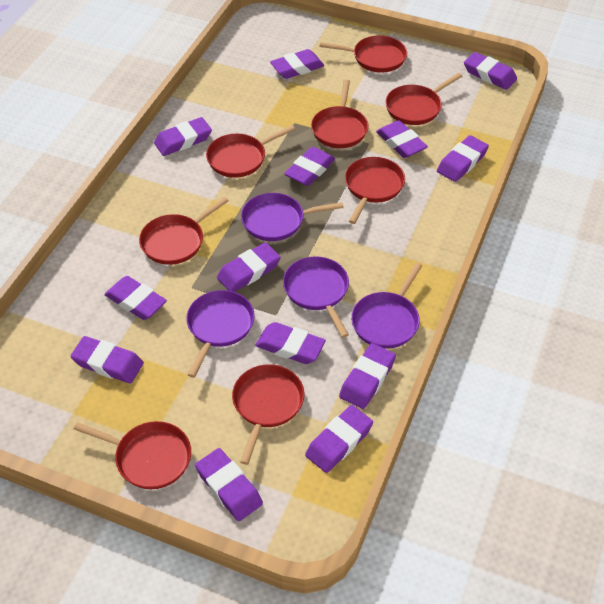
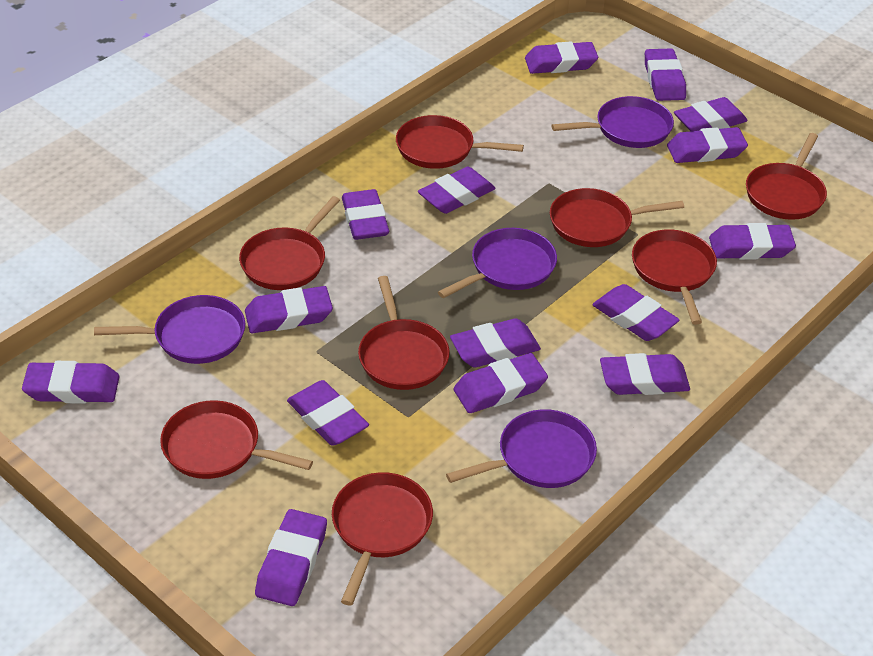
purple eraser: 13 -> 15

